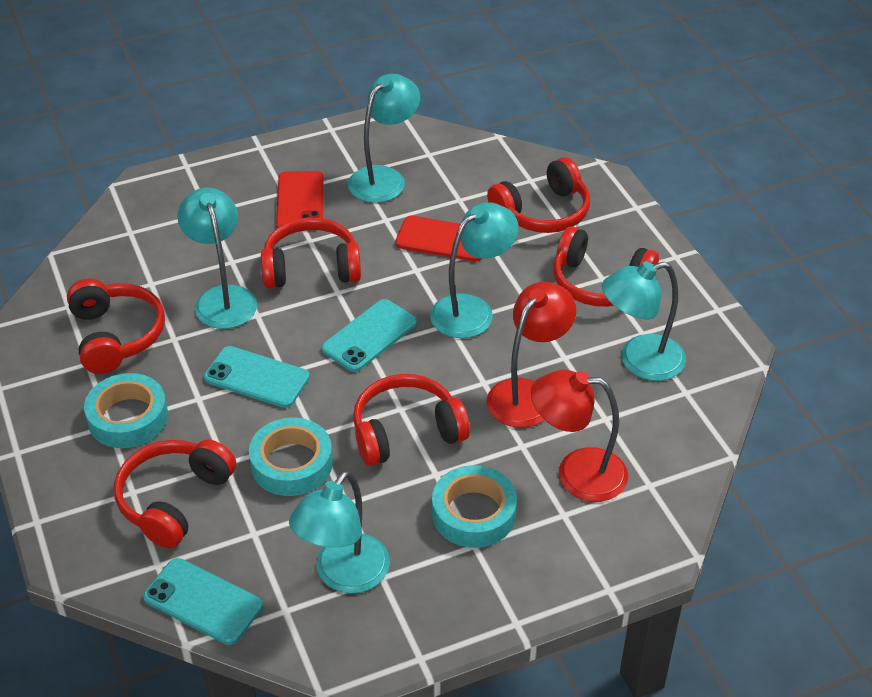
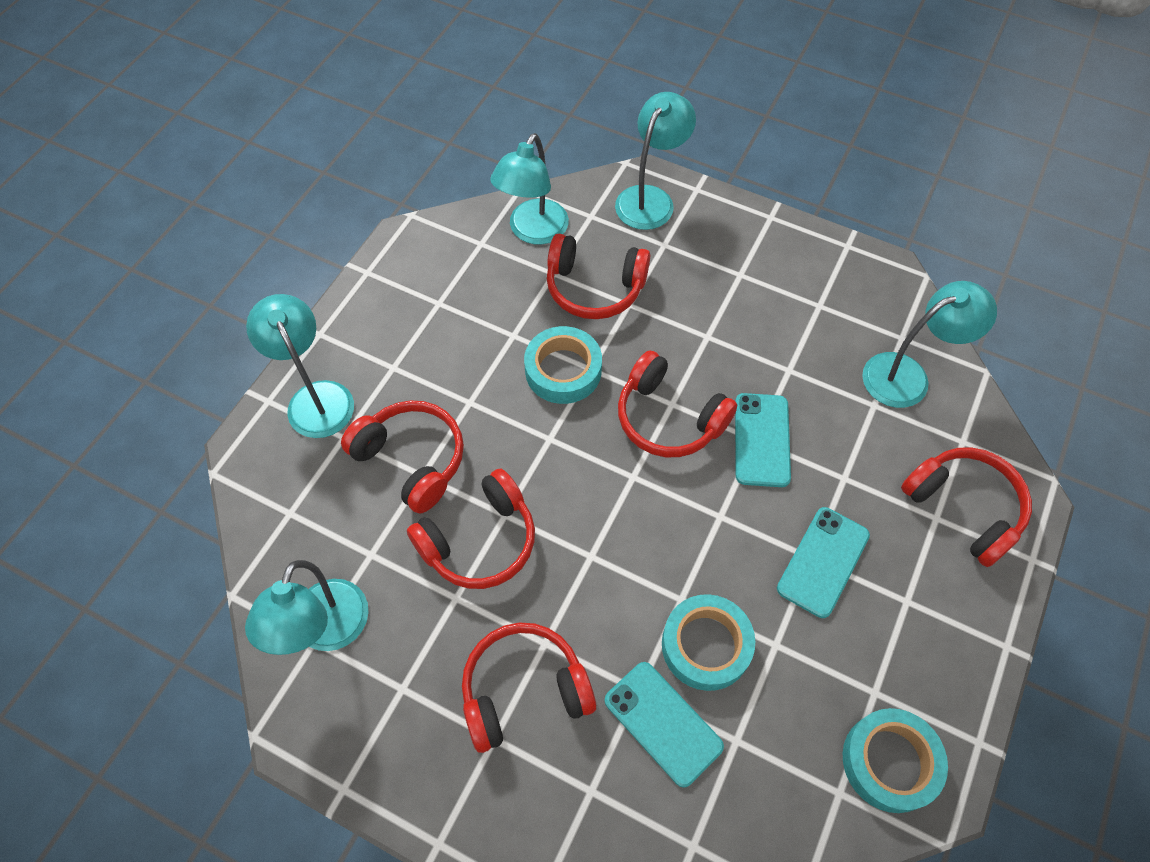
red lamp: 2 -> 0
red phone: 2 -> 0

